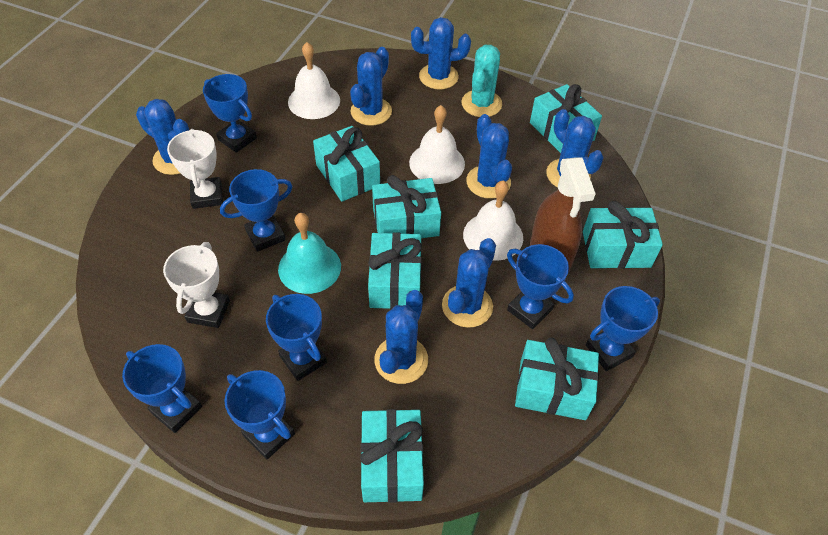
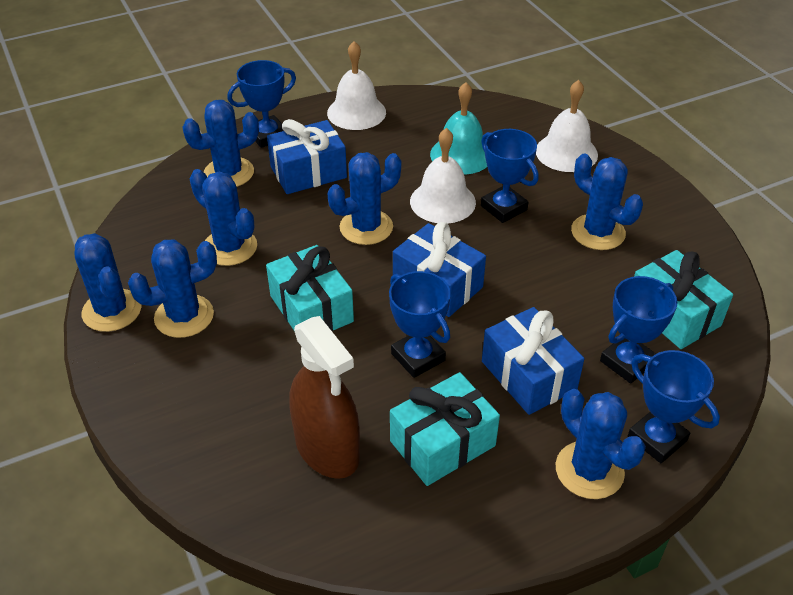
blue gift: 0 -> 3
blue trophy: 7 -> 5
turquoise cactus: 1 -> 0
turquoise gift: 7 -> 3
white trophy: 2 -> 0

